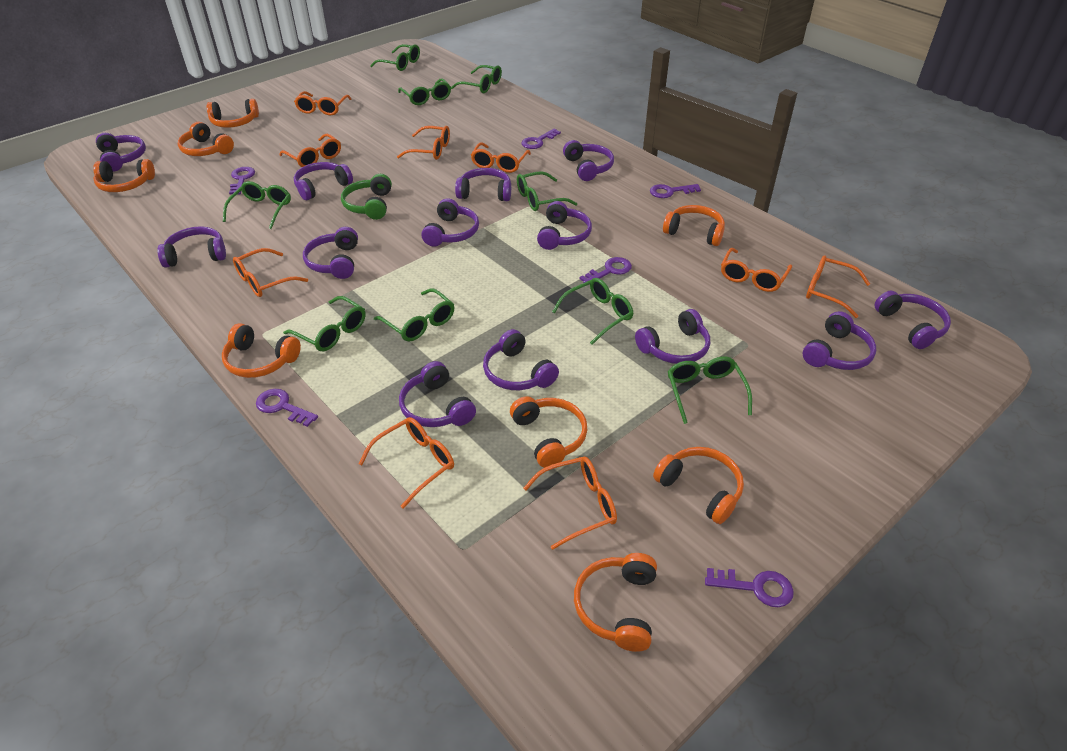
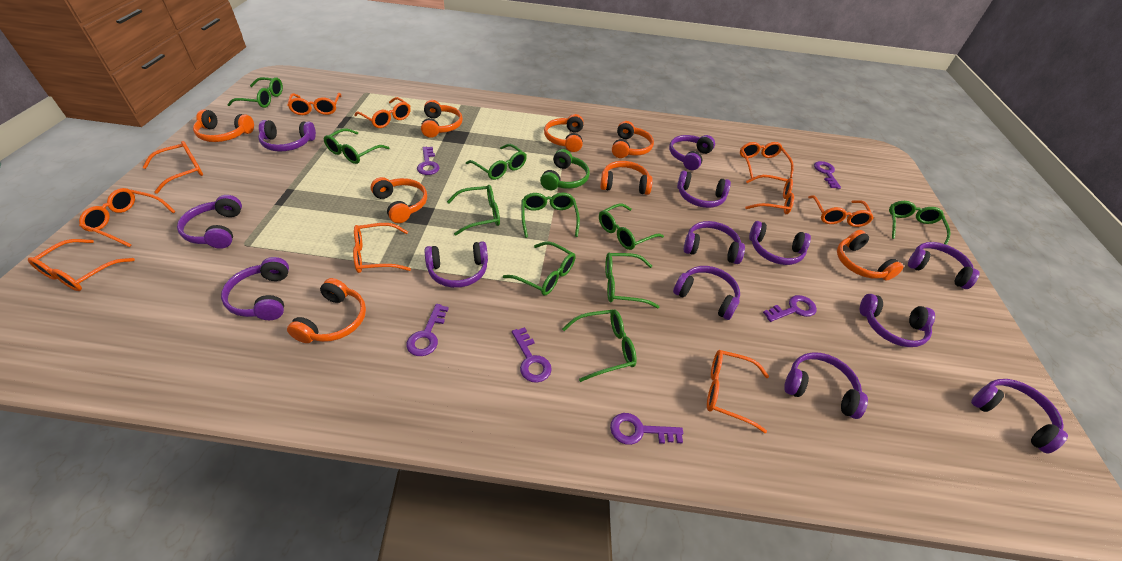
green glasses: 9 -> 10
orange glasses: 9 -> 10

